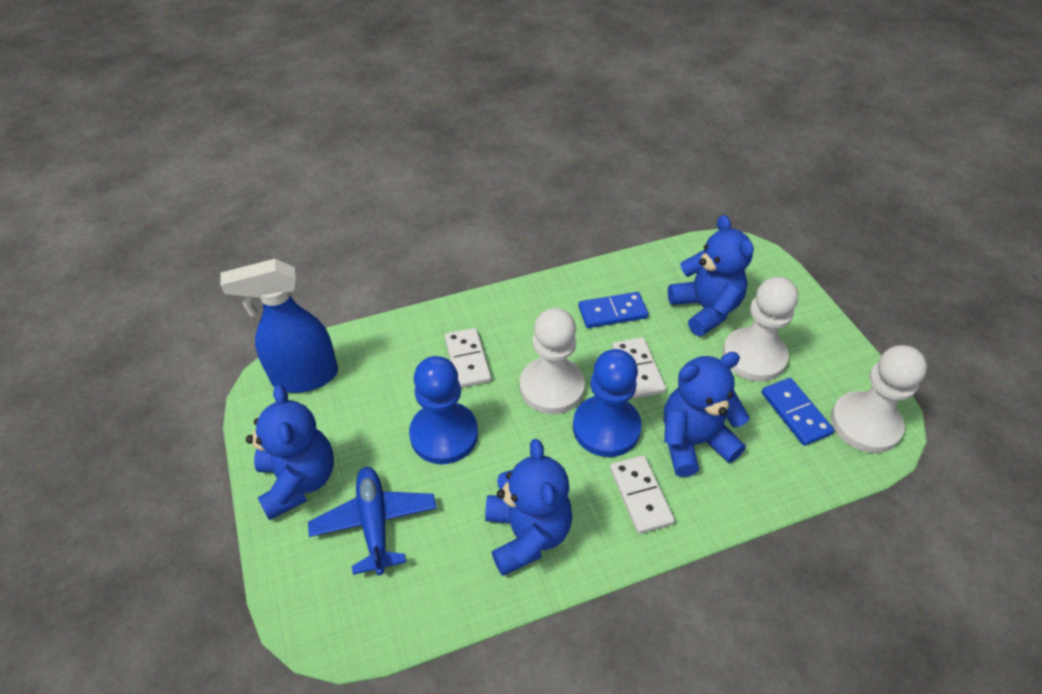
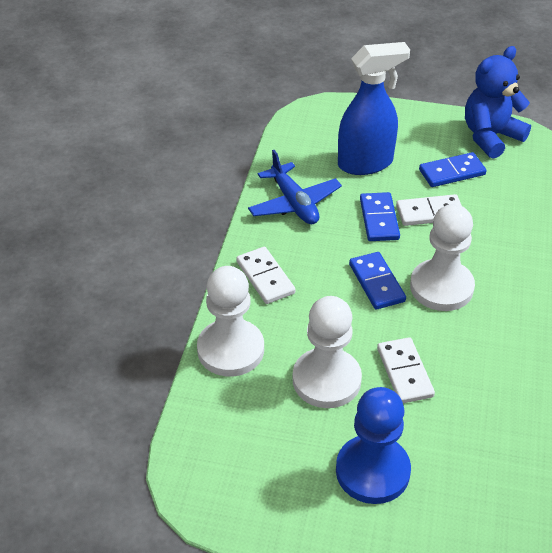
blue domino: 2 -> 3
blue pawn: 2 -> 1
blue teddy bear: 4 -> 1

